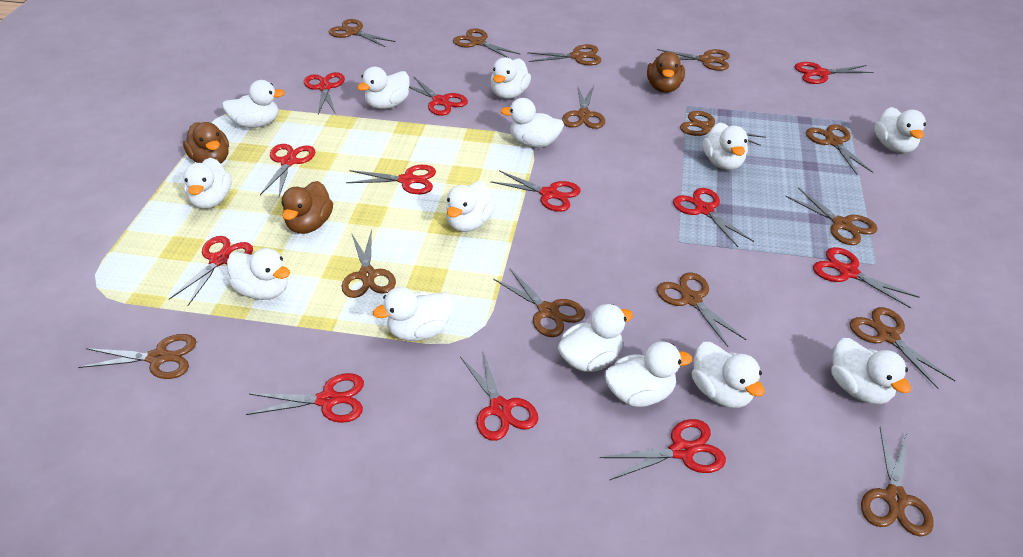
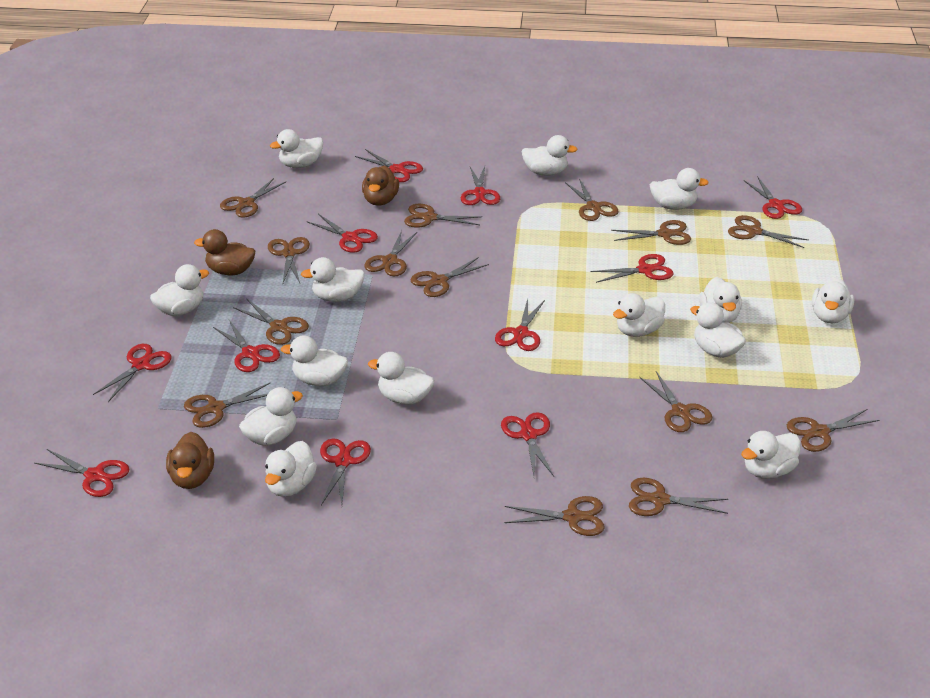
red scissors: 12 -> 11

